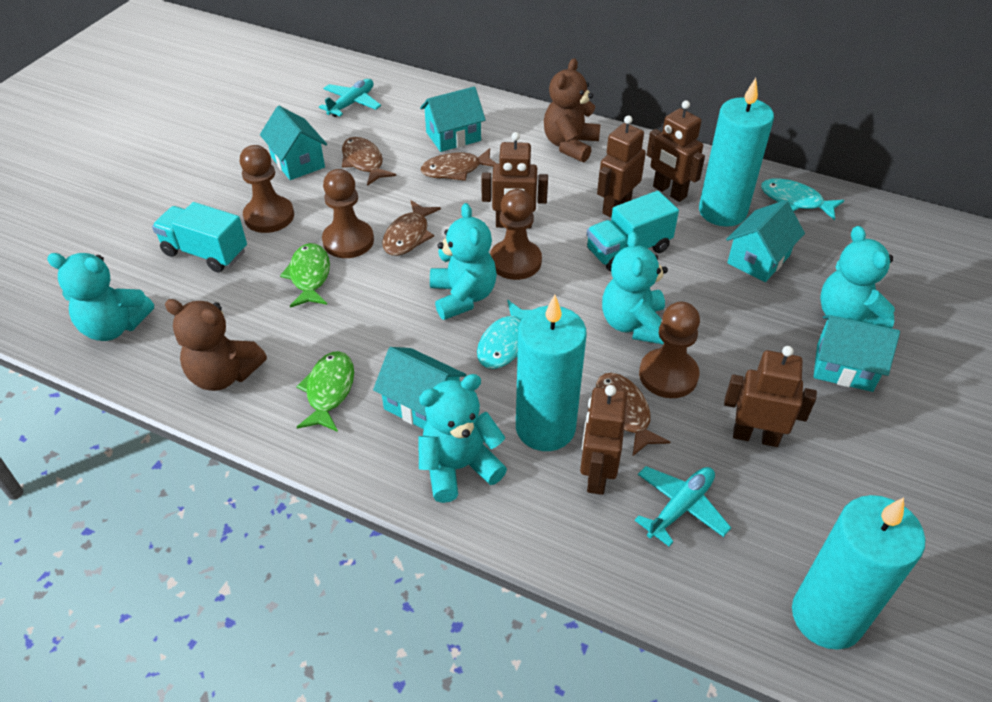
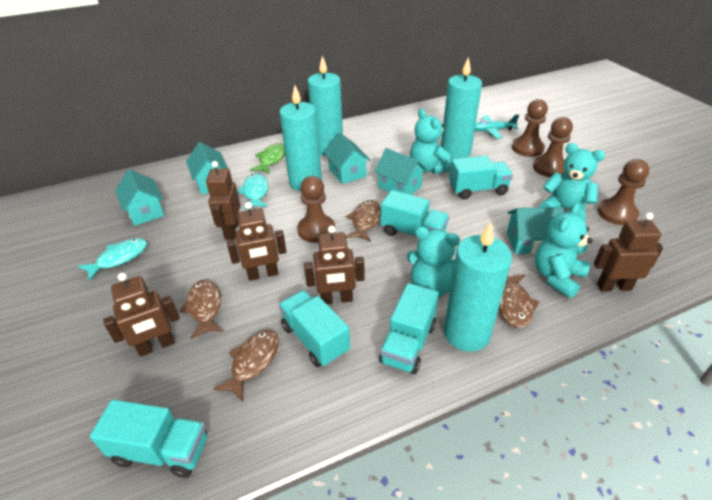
brown teddy bear: 2 -> 0
green fish: 2 -> 1
turquoise candle: 3 -> 4
turquoise plane: 2 -> 1
turquoise teddy bear: 5 -> 4
turquoise truck: 2 -> 5

